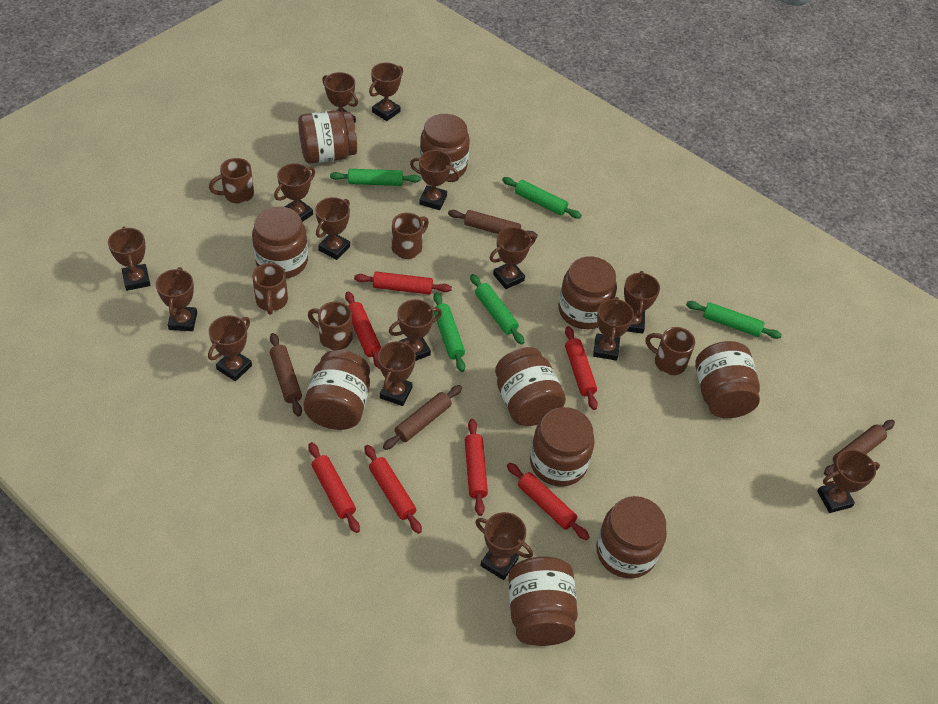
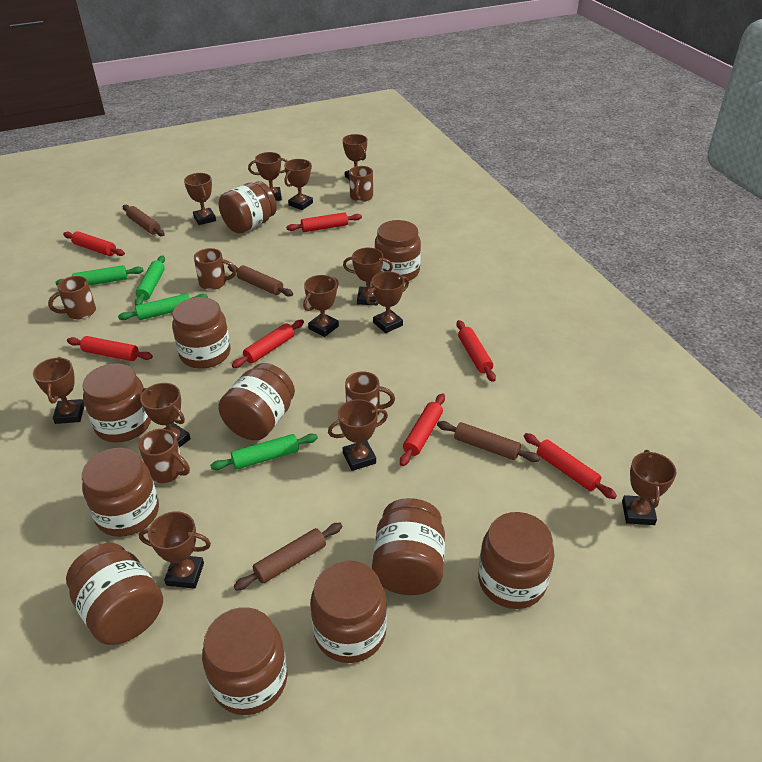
brown jar: 10 -> 11
brown trophy: 15 -> 12
green rolling pin: 5 -> 4

